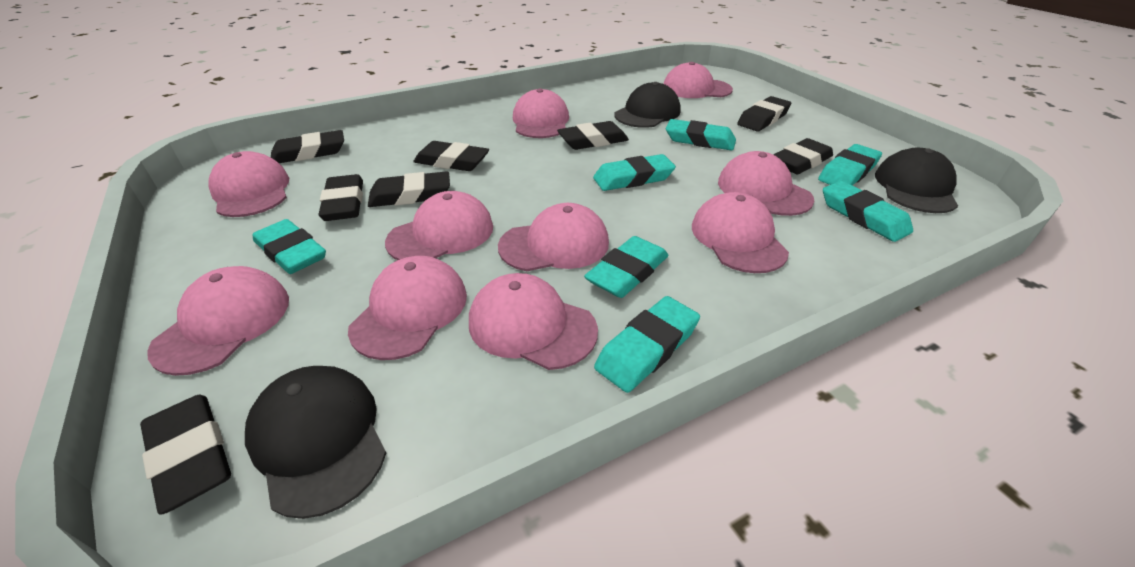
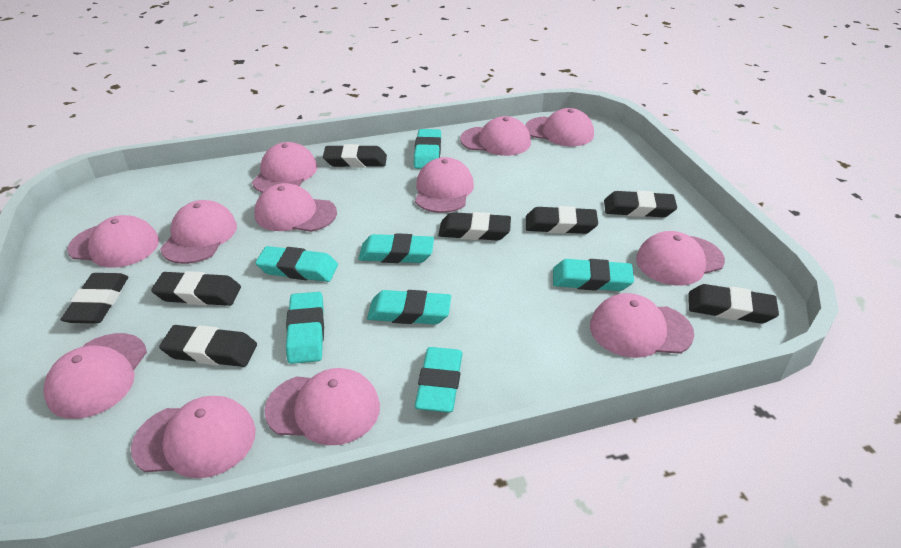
black cap: 3 -> 0
pink cap: 10 -> 12

